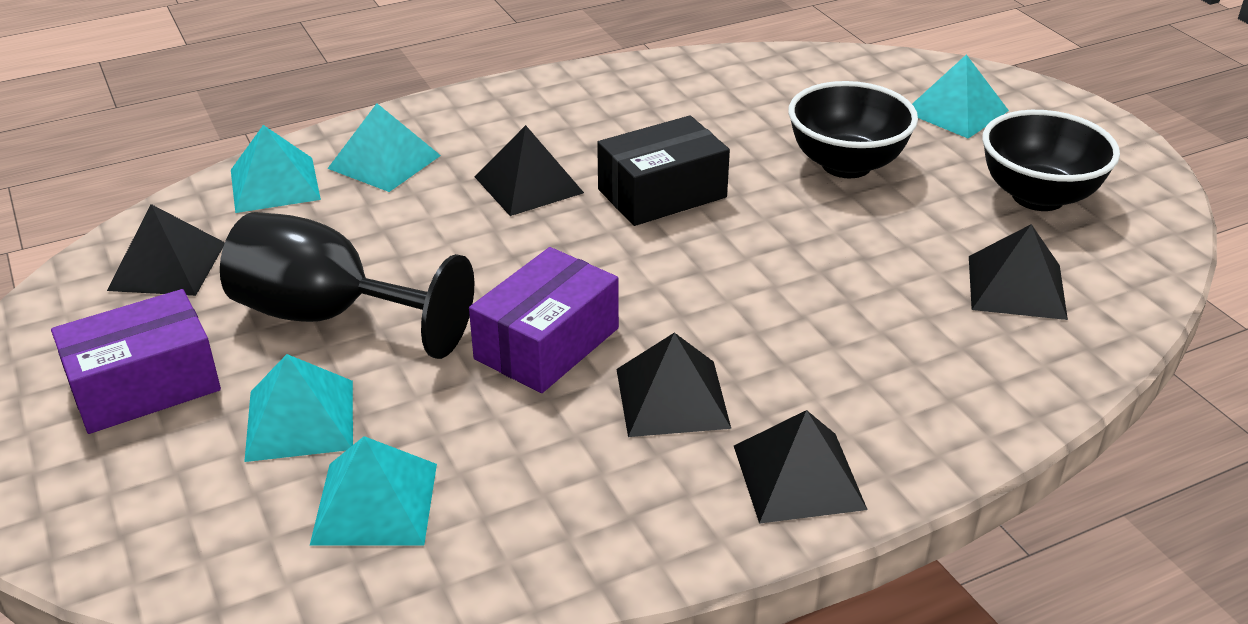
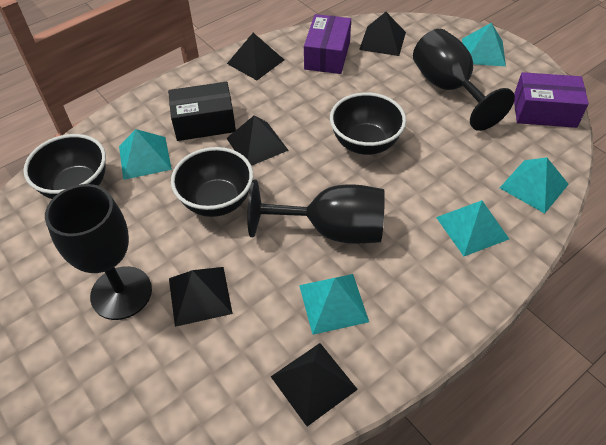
black bowl: 2 -> 3
black goblet: 1 -> 3

